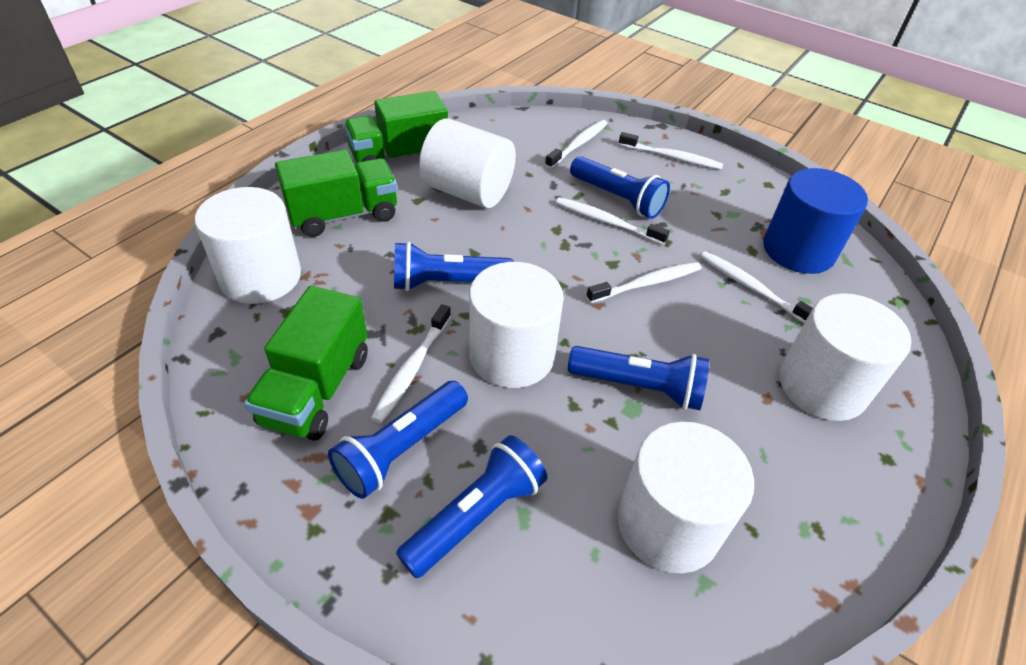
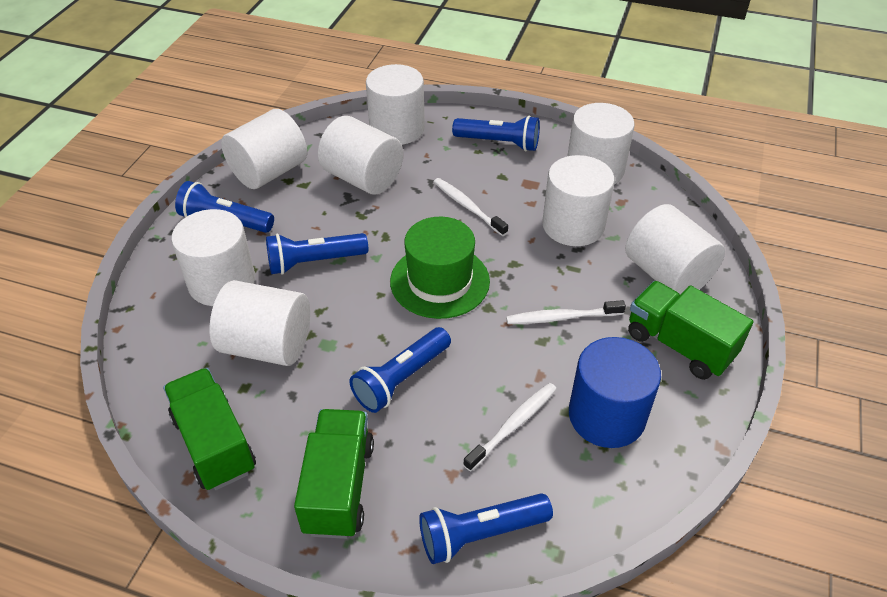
green hat: 0 -> 1
white cylinder: 5 -> 8
white toothbrush: 6 -> 3

